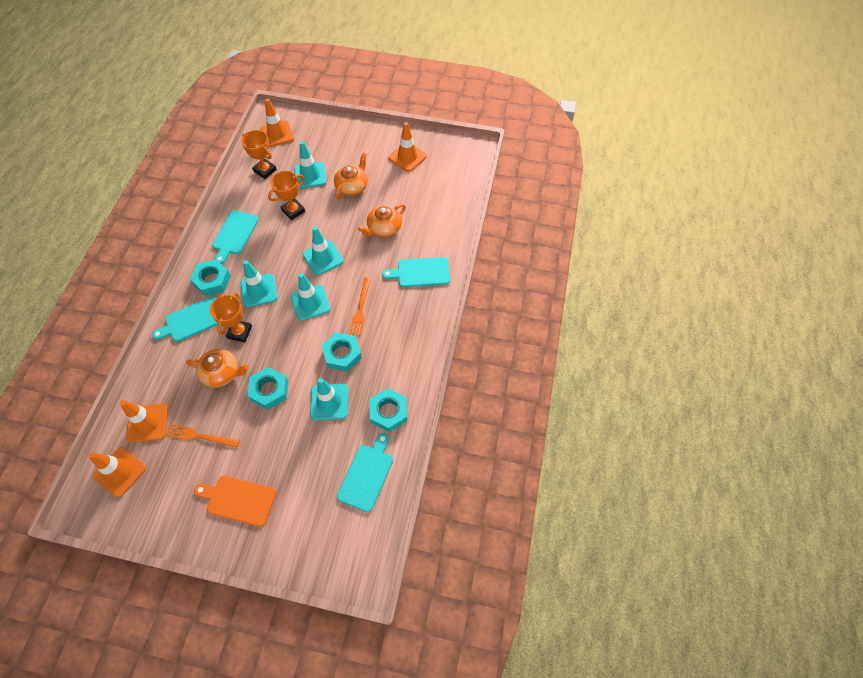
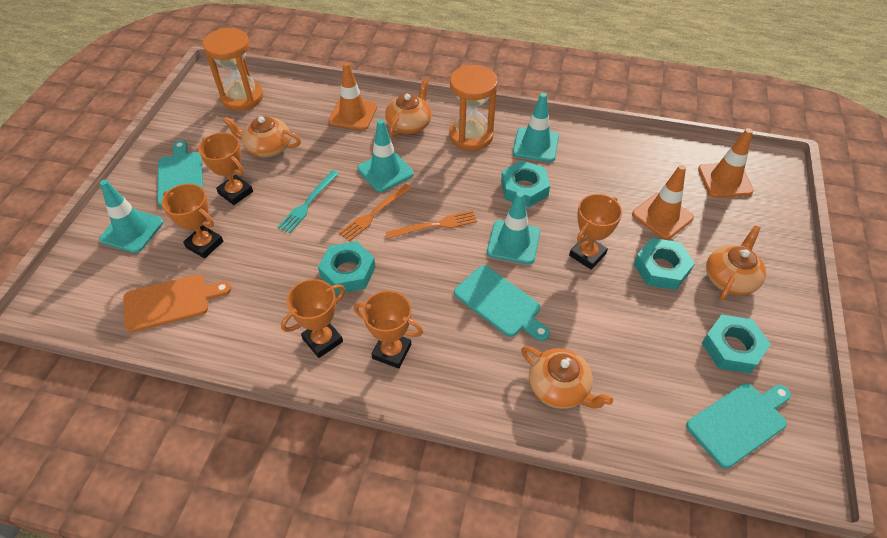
orange hourglass: 0 -> 2
orange teapot: 3 -> 4
orange traffic cone: 4 -> 3
orange trophy: 3 -> 5
turquoise cutting board: 4 -> 3
turquoise fork: 0 -> 1
turquoise traffic cone: 5 -> 4

